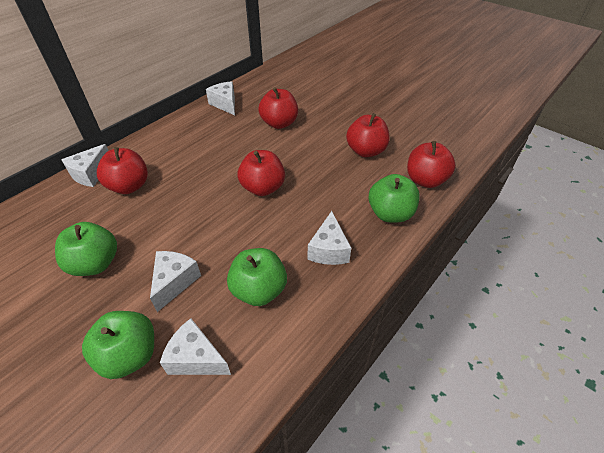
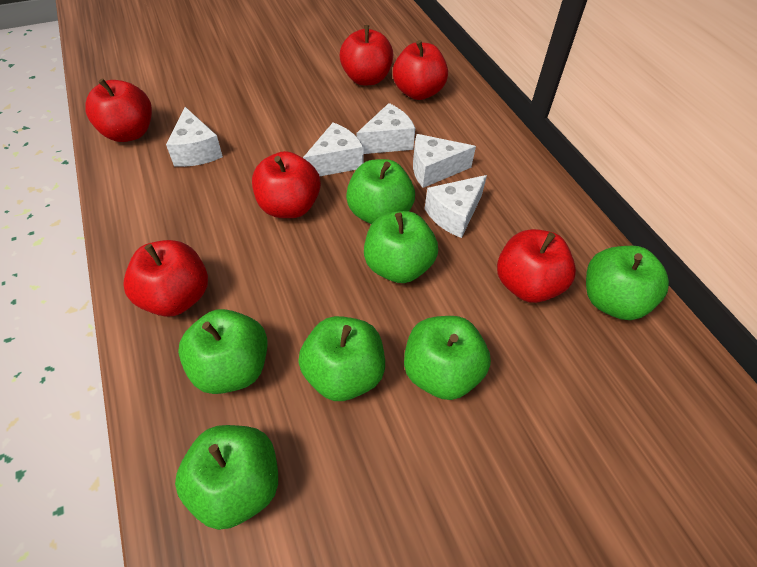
green apple: 4 -> 7
red apple: 5 -> 6

